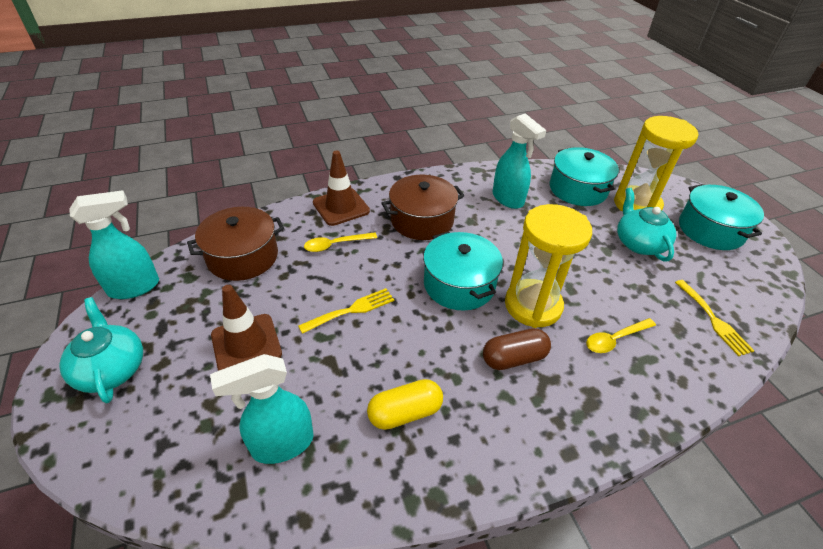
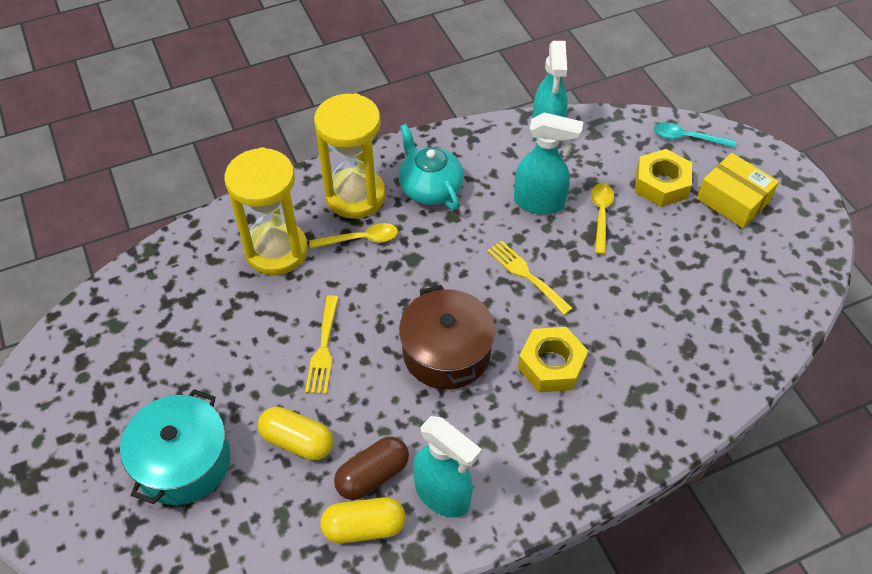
brown pot: 2 -> 1
brown traffic cone: 2 -> 0
turquoise pot: 3 -> 1
turquoise spoon: 0 -> 1
turquoise teapot: 2 -> 1
yellow box: 0 -> 1
yellow capsule: 1 -> 2
yellow nut: 0 -> 2

